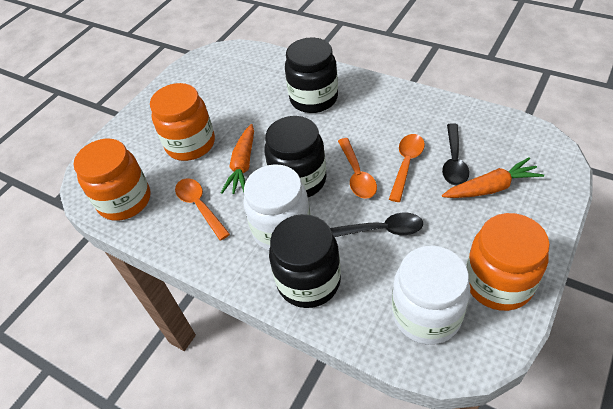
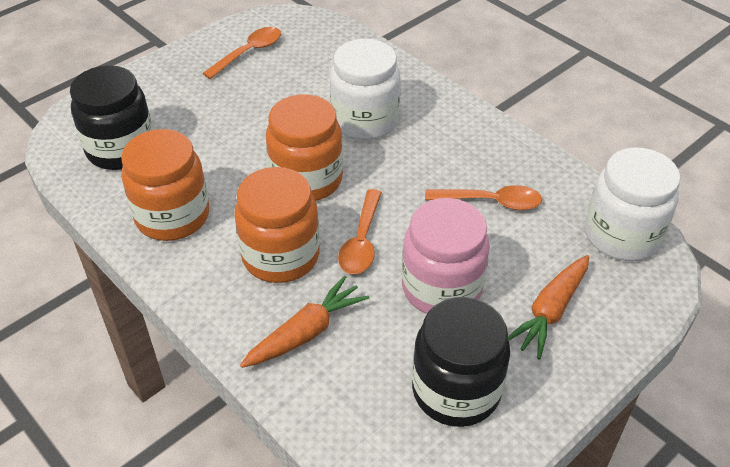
black jar: 3 -> 2
black spoon: 2 -> 0
pink jar: 0 -> 1

